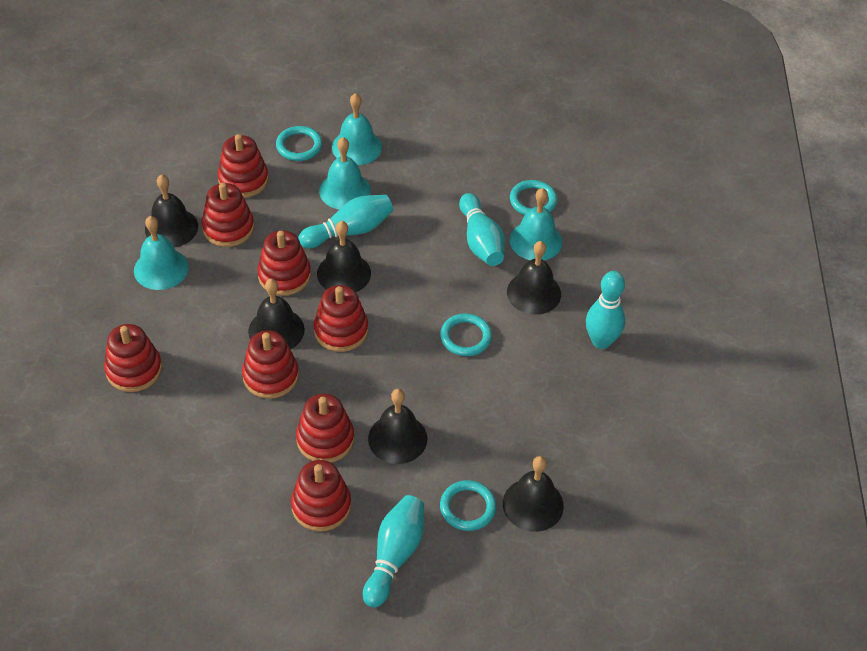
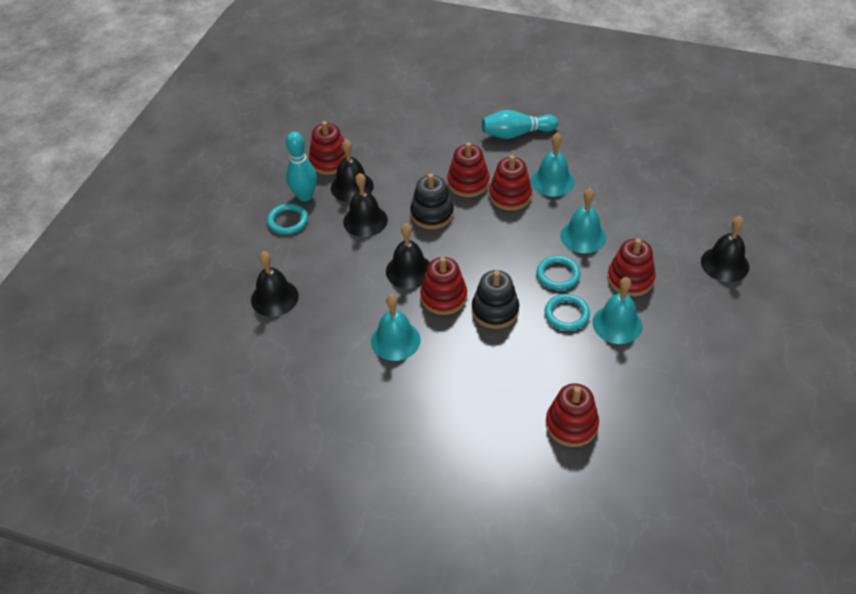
black bell: 6 -> 5
black stacking toy: 0 -> 2
red stacking toy: 8 -> 6
turquoise bowling pin: 4 -> 2
turquoise ring: 4 -> 3

